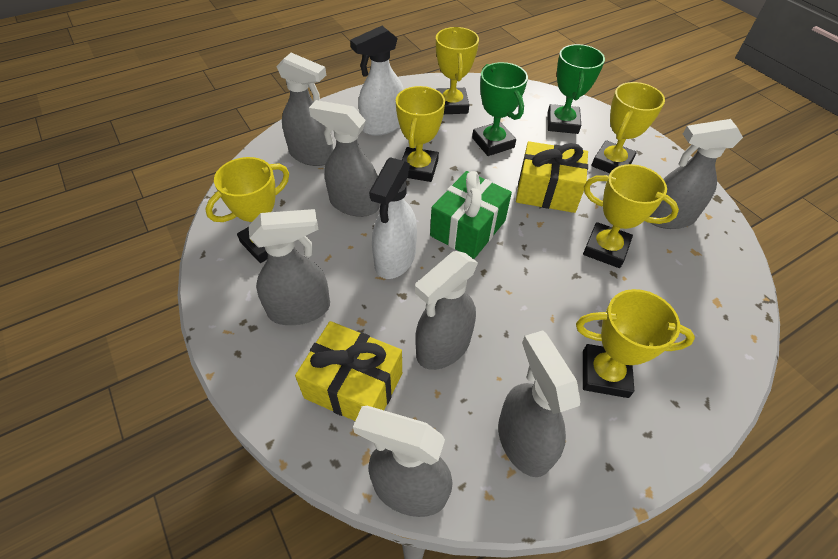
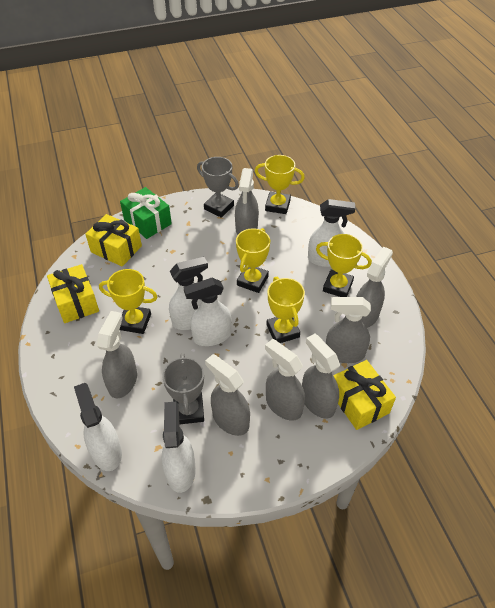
green trophy: 2 -> 0
grey trophy: 0 -> 2
white spray bottle: 2 -> 5
yellow gift: 2 -> 3
yellow trophy: 6 -> 5

